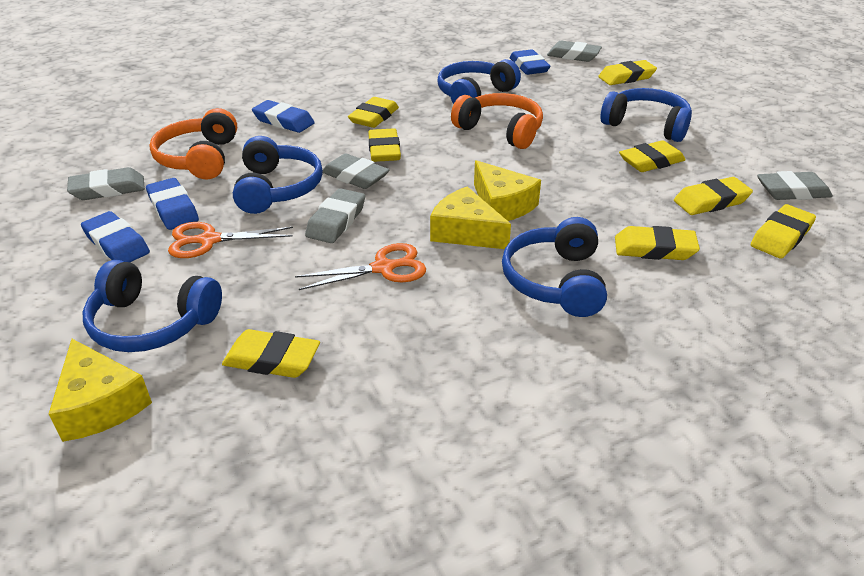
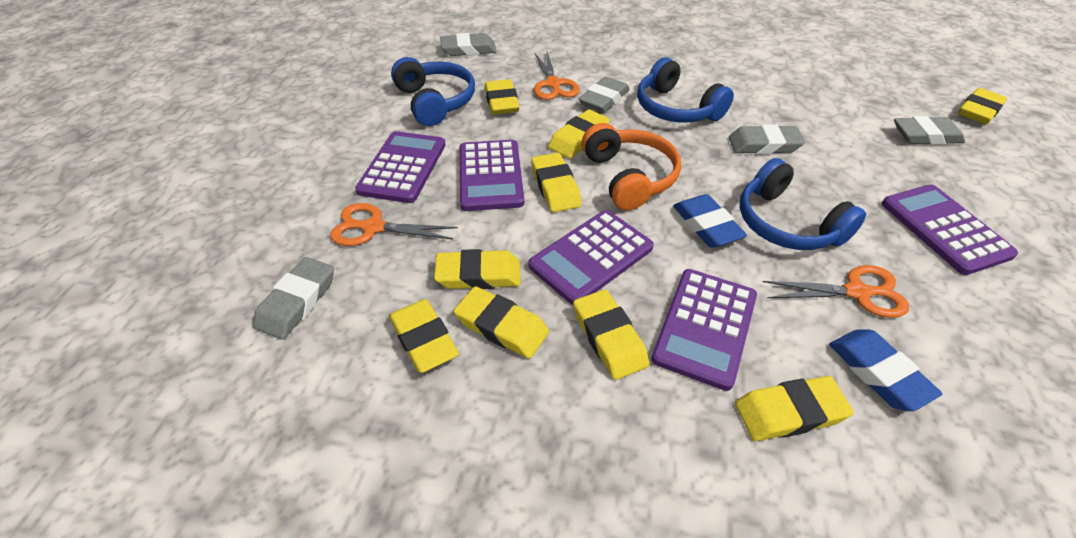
blue eraser: 4 -> 2
blue headphones: 5 -> 3
orange headphones: 2 -> 1
orange scissors: 2 -> 3
purple calculator: 0 -> 5
yellow cheese: 3 -> 0
yellow eraser: 8 -> 9

